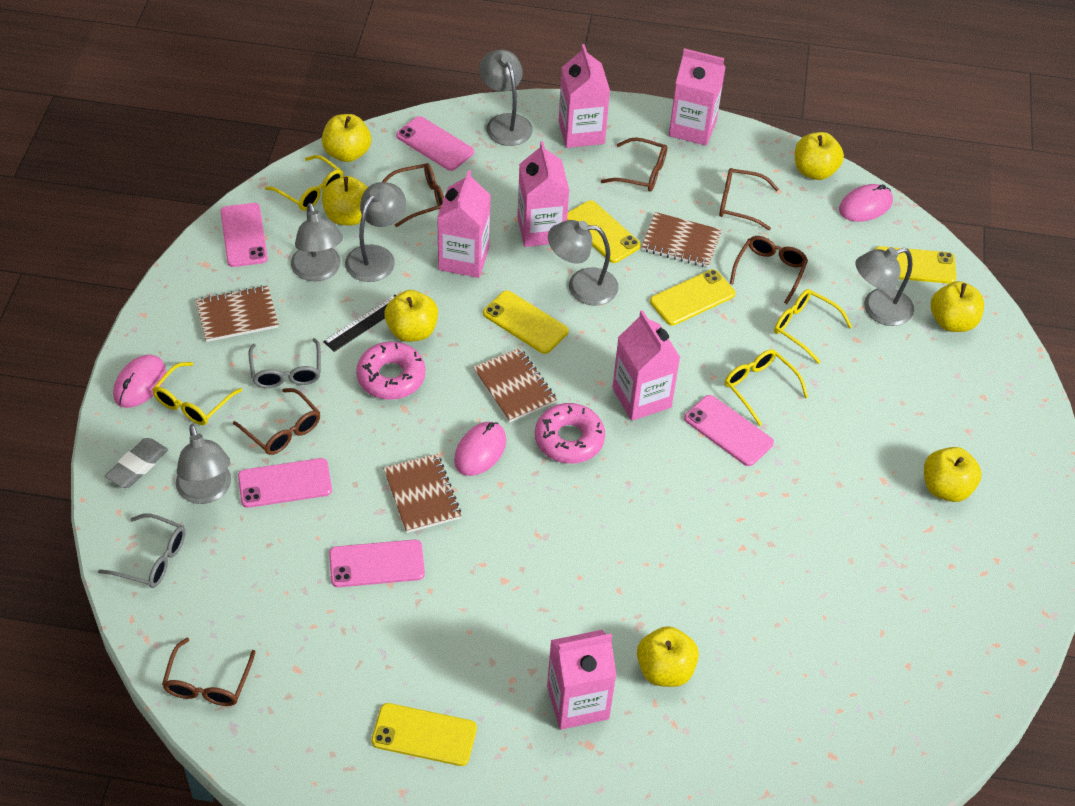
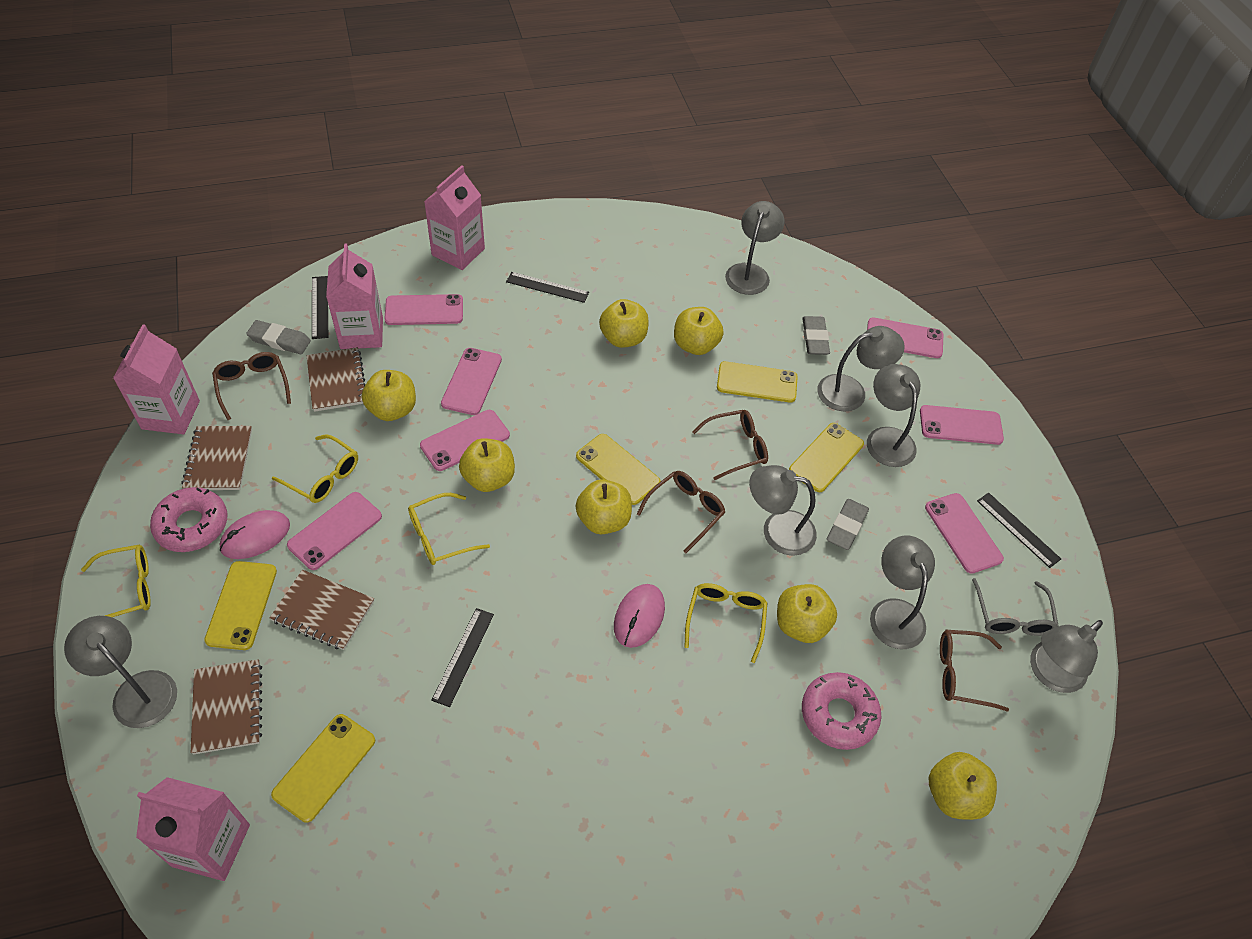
black ruler: 1 -> 4
brown glasses: 6 -> 4
grey eraser: 1 -> 3
grey glasses: 2 -> 1
grey lamp: 6 -> 7
pink carton: 6 -> 4
pink mouse: 3 -> 2
pink phone: 5 -> 7

